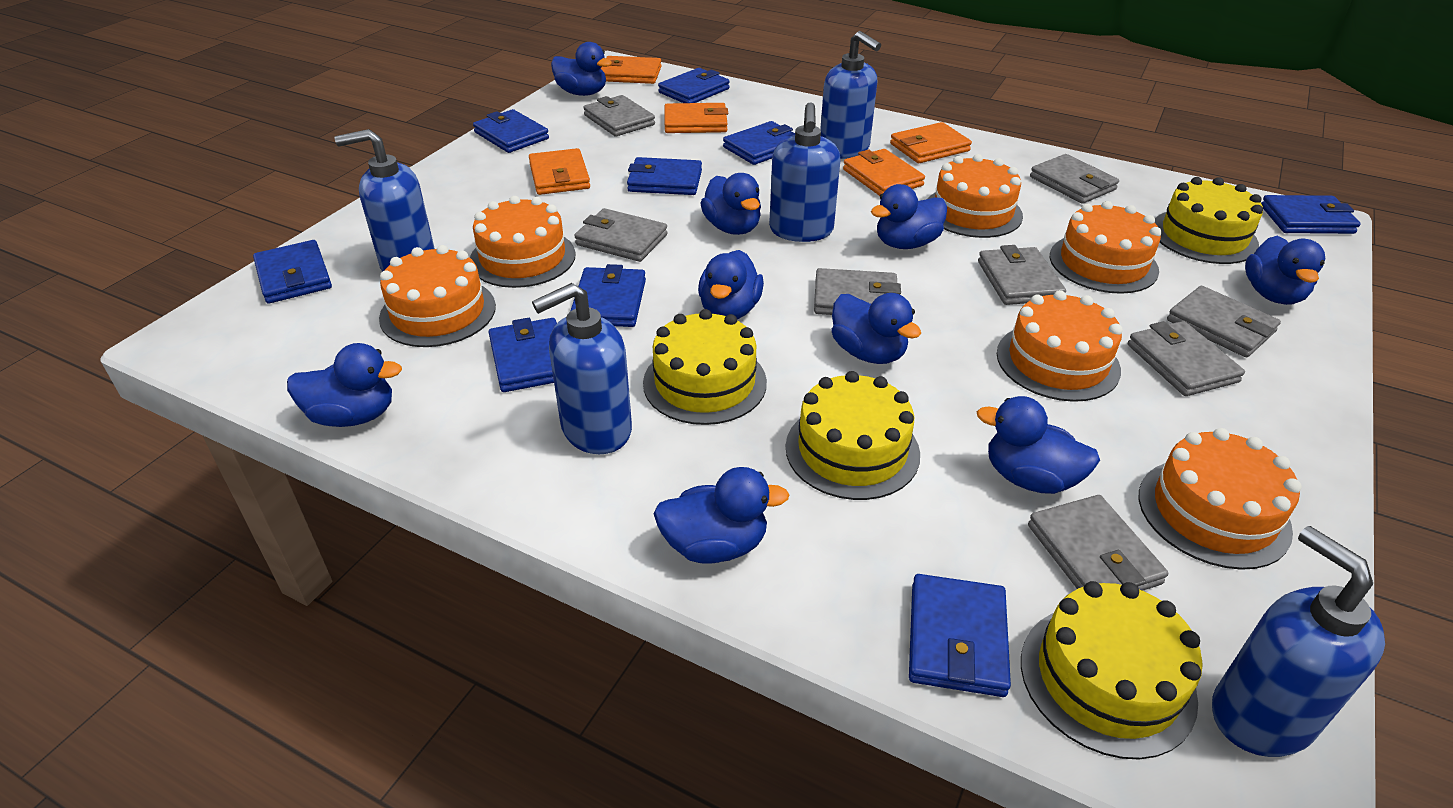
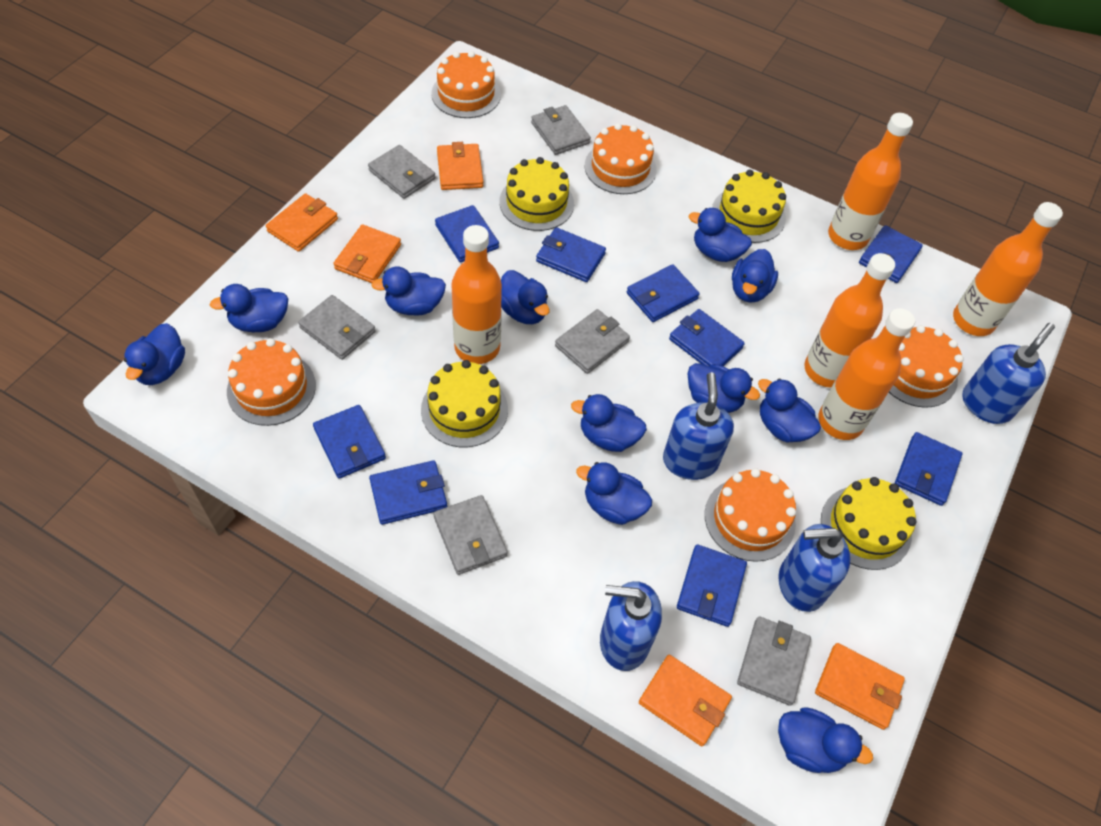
blue duck: 9 -> 11
blue soap dispenser: 5 -> 4
grey wallet: 8 -> 6
orange bottle: 0 -> 5
orange cake: 6 -> 5

